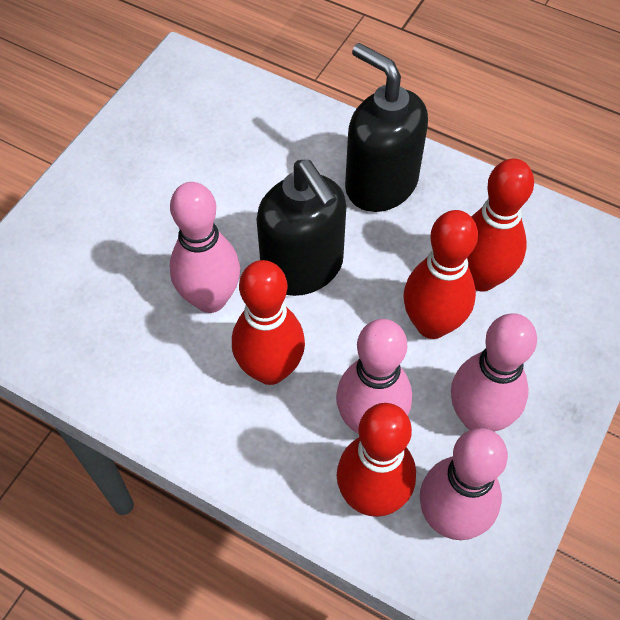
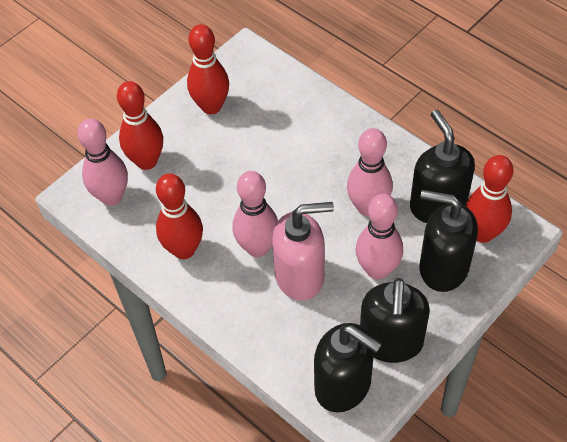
black soap dispenser: 2 -> 4
pink soap dispenser: 0 -> 1

